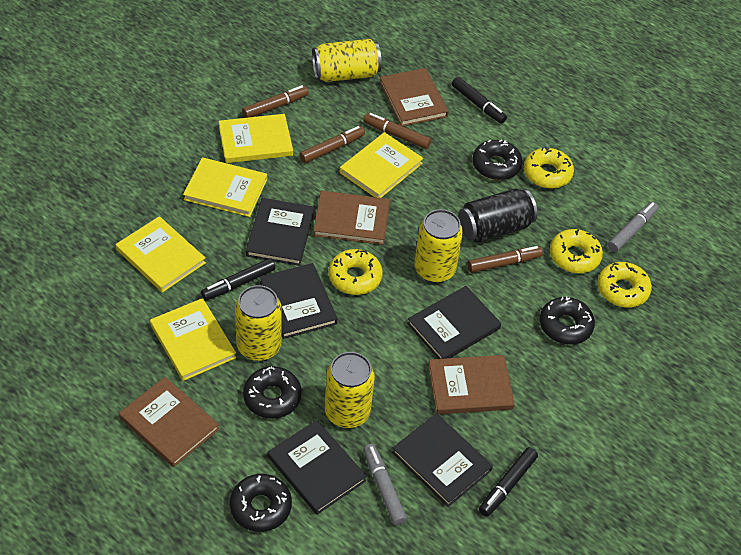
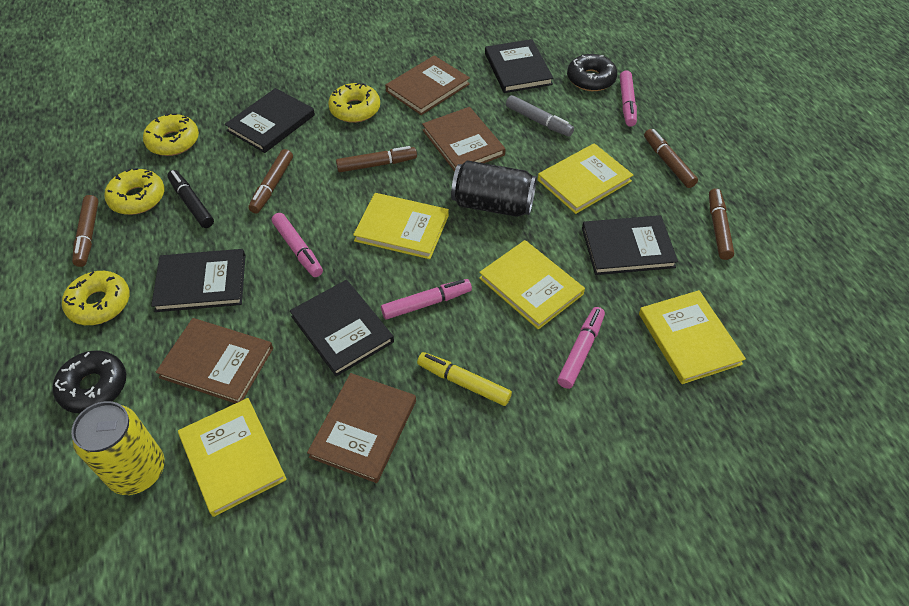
black donut: 4 -> 2
black marker: 3 -> 1
brown marker: 4 -> 5
grey marker: 2 -> 1
pink marker: 0 -> 4
yellow can: 4 -> 1
yellow marker: 0 -> 1

